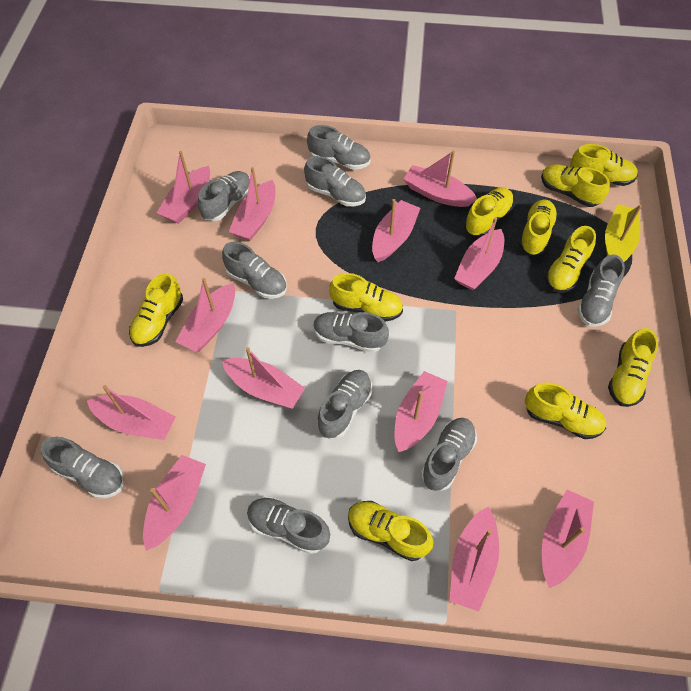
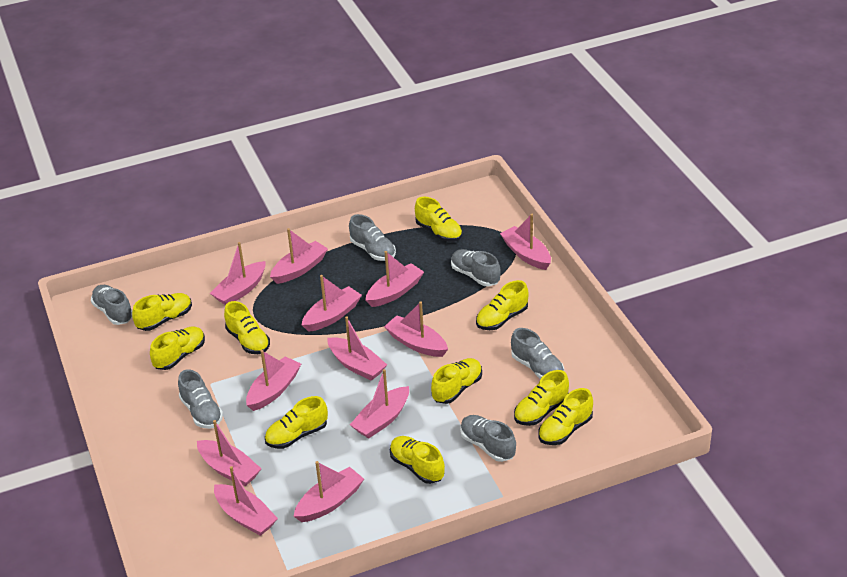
grey shoe: 10 -> 6
yellow boat: 1 -> 0

